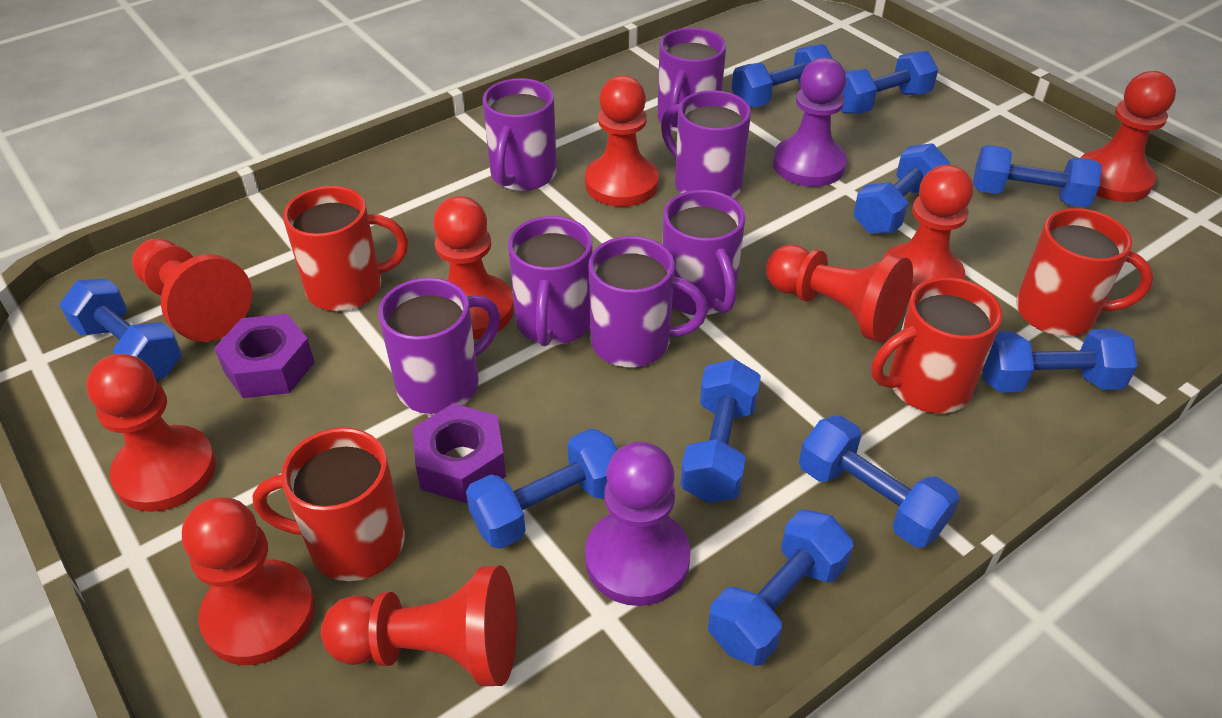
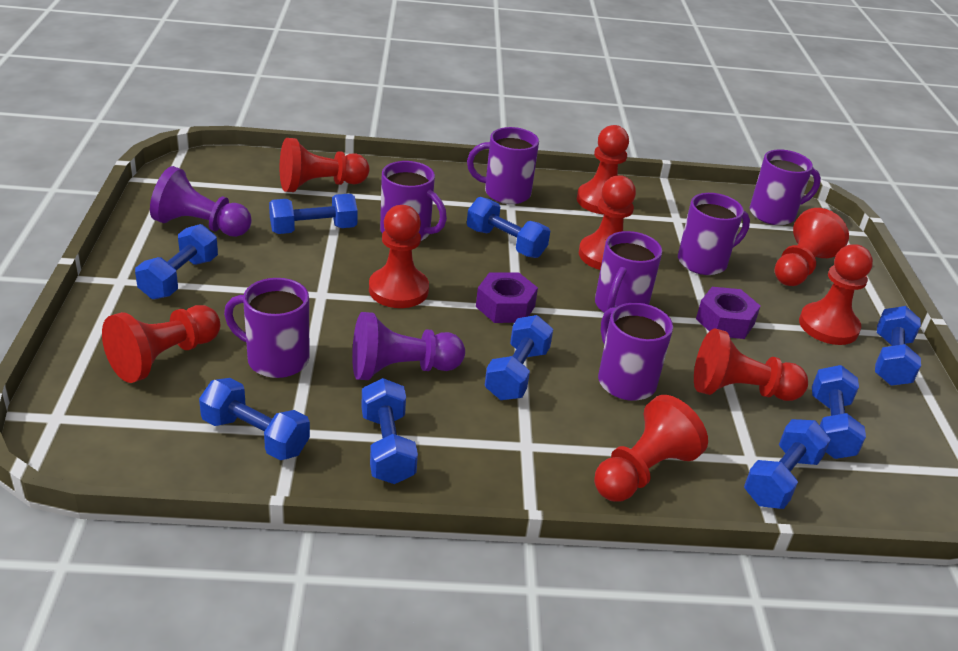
blue dumbbell: 10 -> 9
red mug: 4 -> 0

